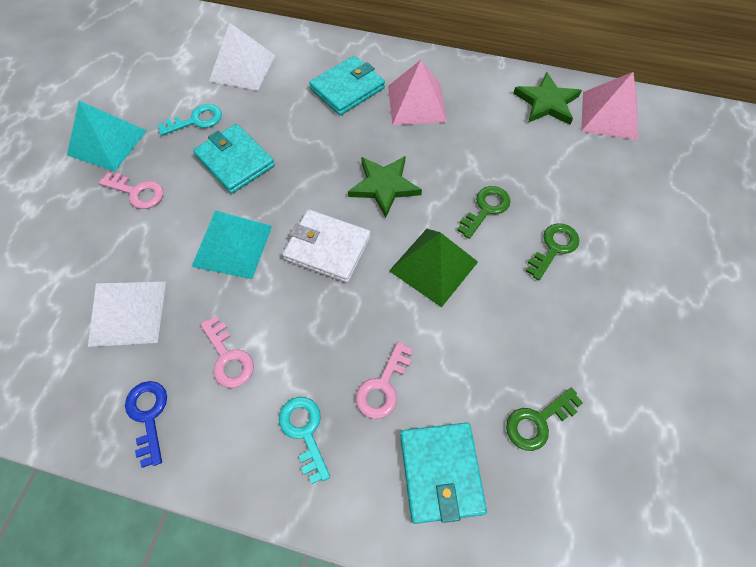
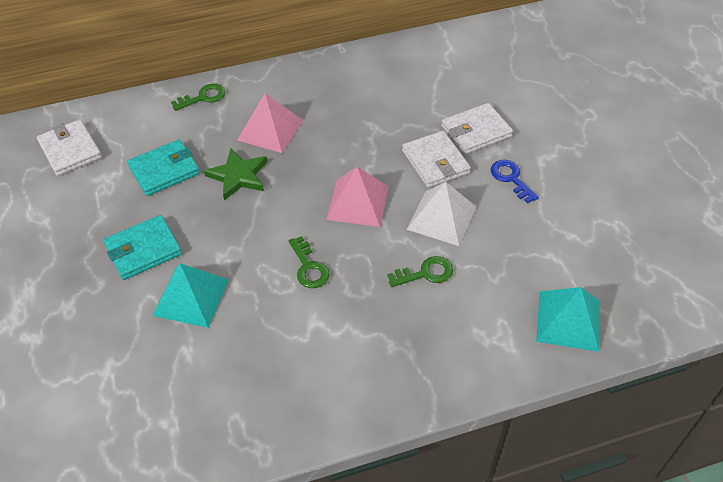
green pyramid: 1 -> 0
green star: 2 -> 1
pink key: 3 -> 0
turquoise key: 2 -> 0
turquoise wallet: 3 -> 2
white pyramid: 2 -> 1
white wallet: 1 -> 3

